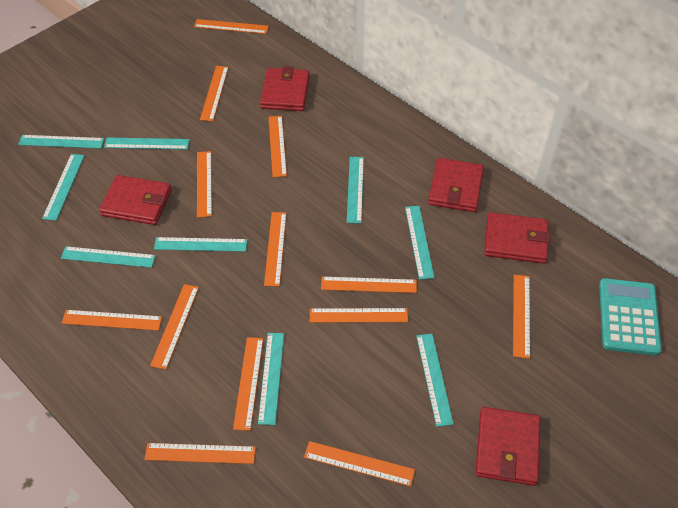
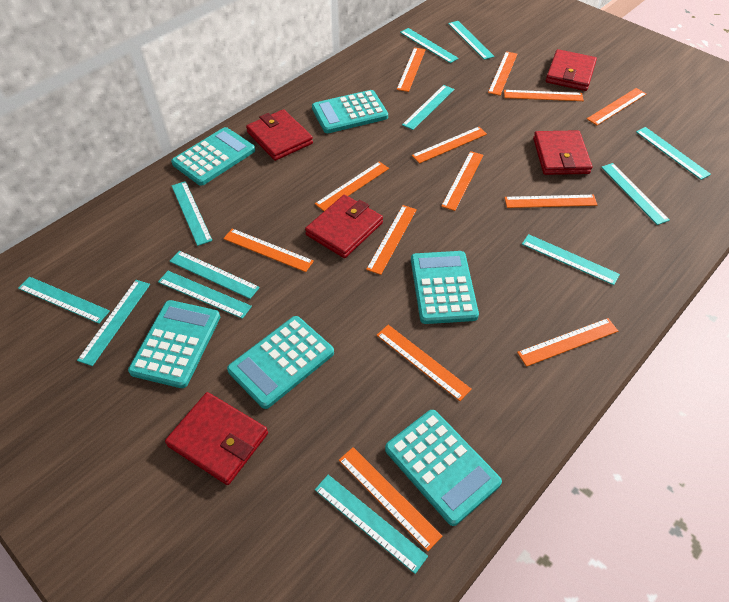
turquoise calculator: 1 -> 6
turquoise ruler: 9 -> 12

